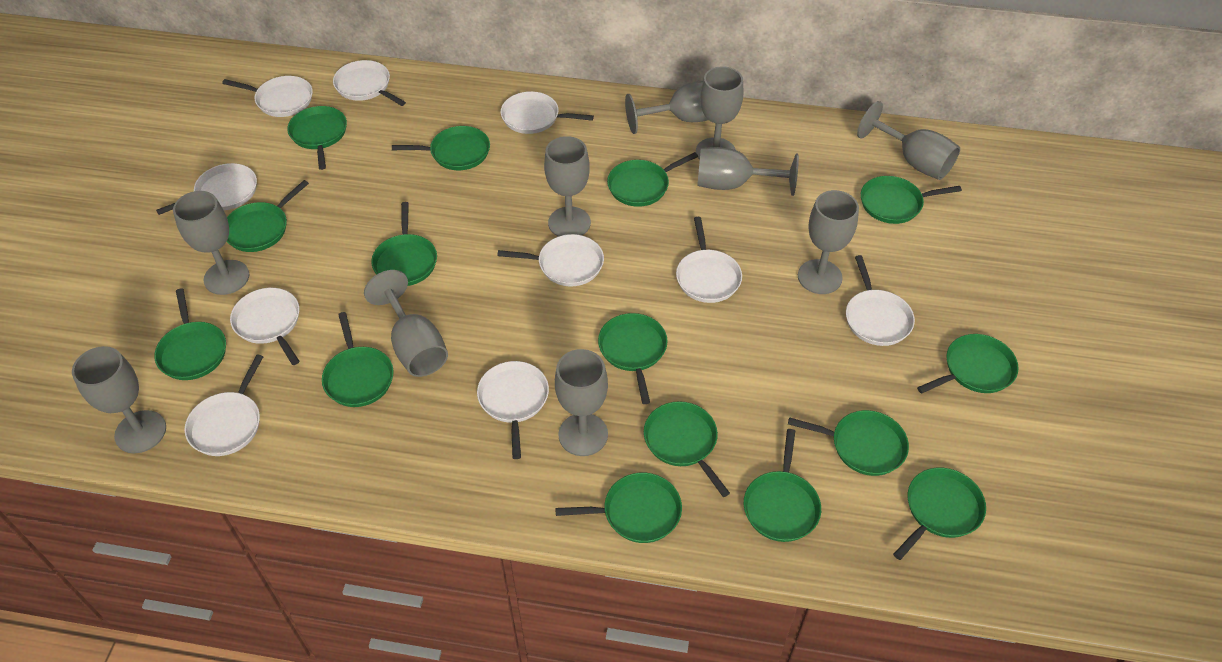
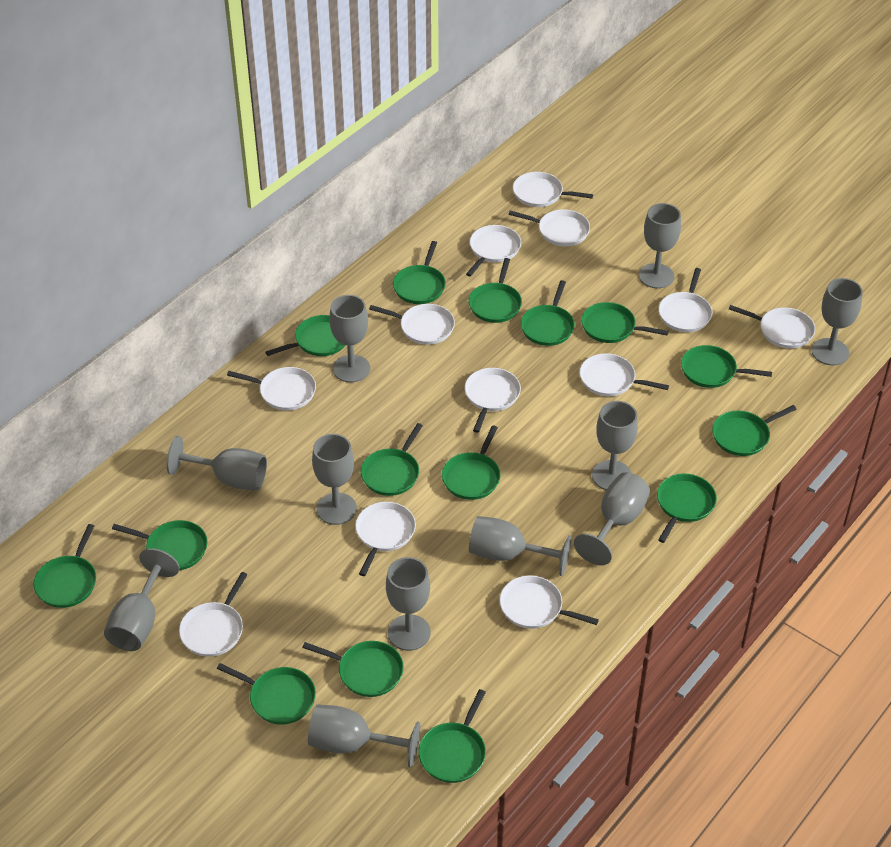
grey goblet: 10 -> 11
white pan: 10 -> 12

